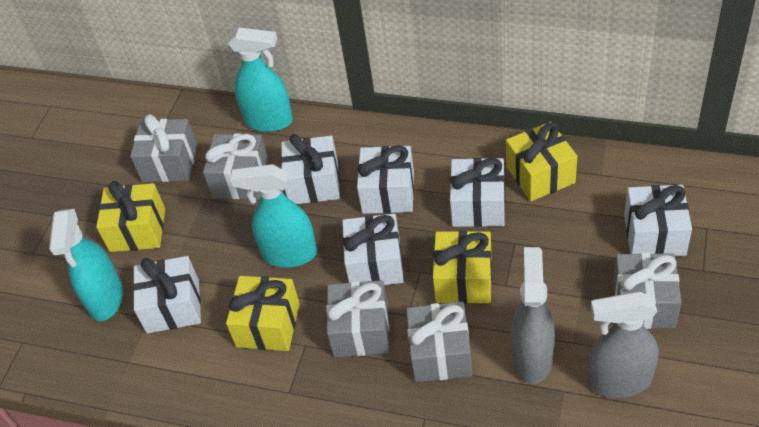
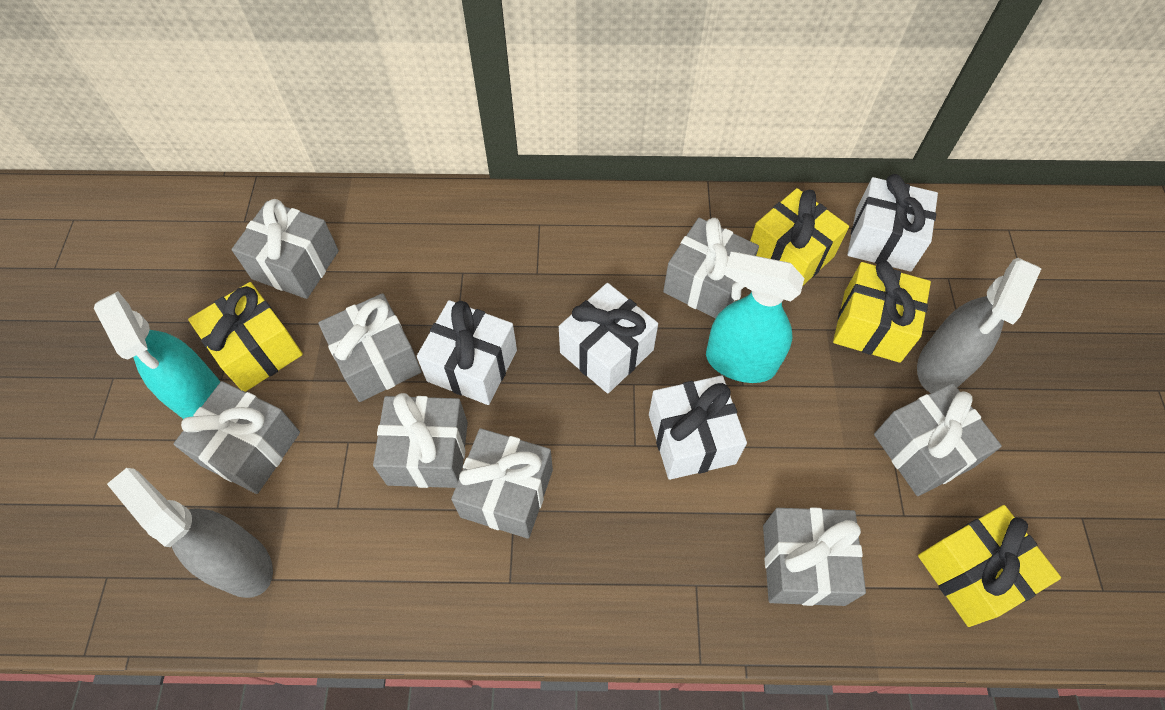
grey gift: 5 -> 8
turquoise spray bottle: 3 -> 2
white gift: 6 -> 4

